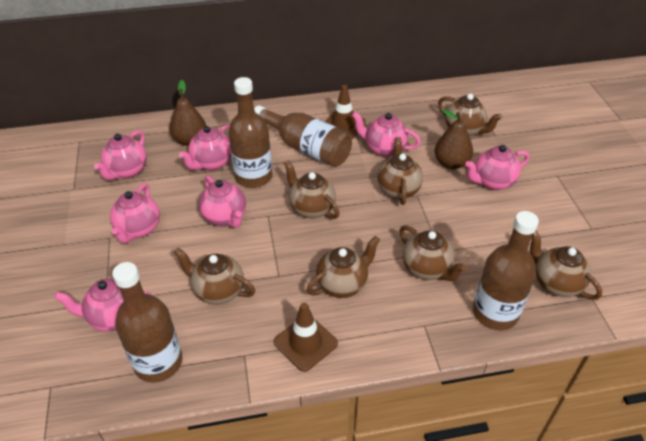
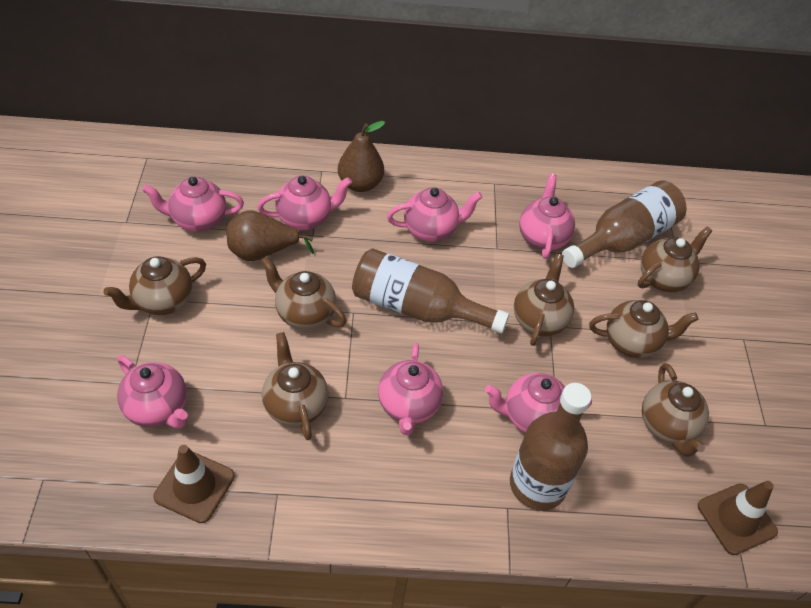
brown bottle: 4 -> 3

